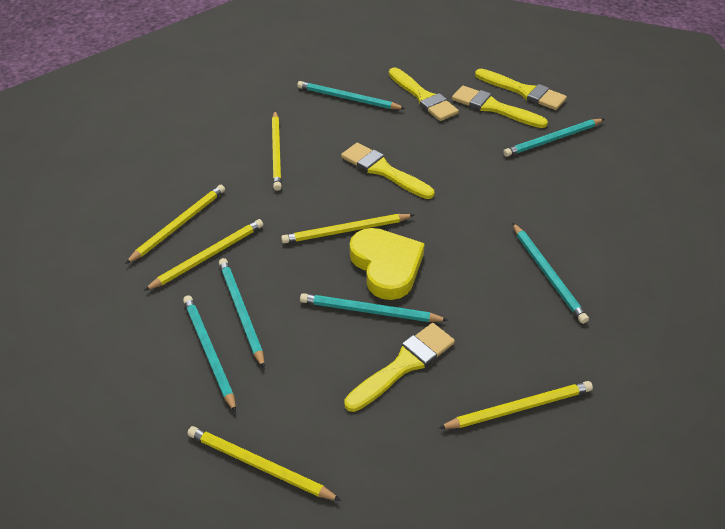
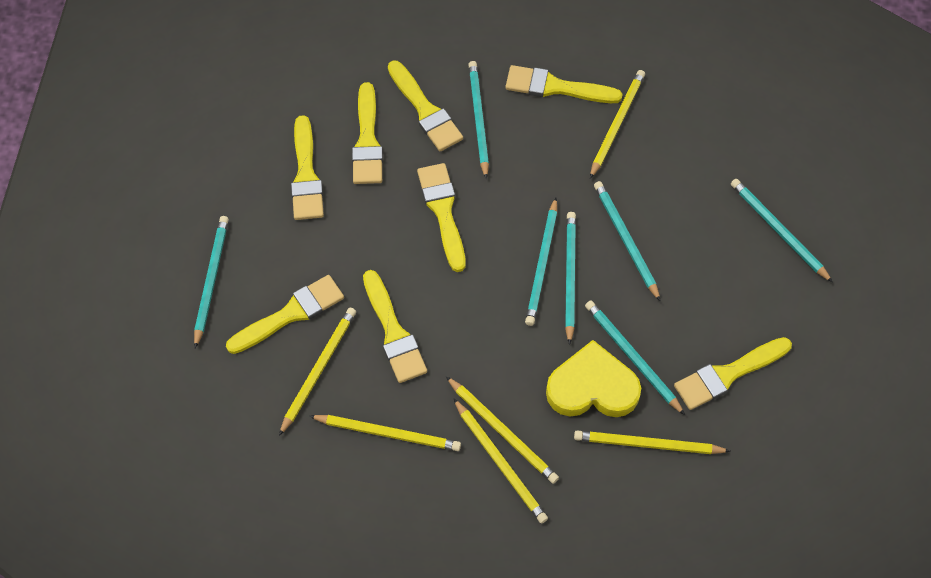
turquoise pencil: 6 -> 7
yellow brush: 5 -> 8

